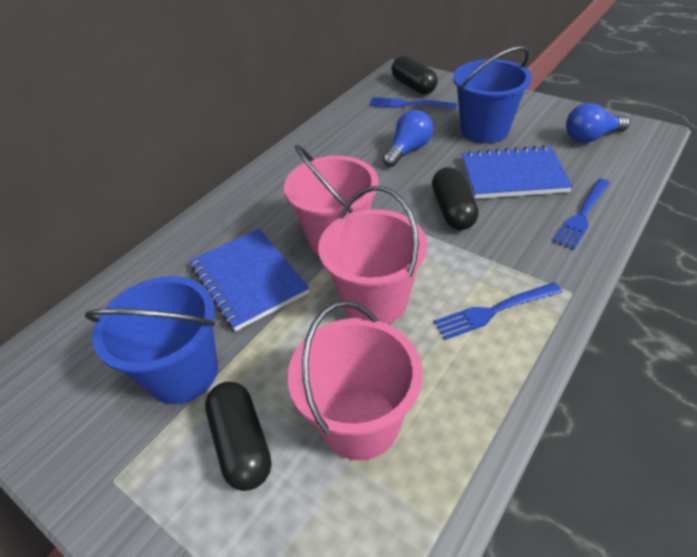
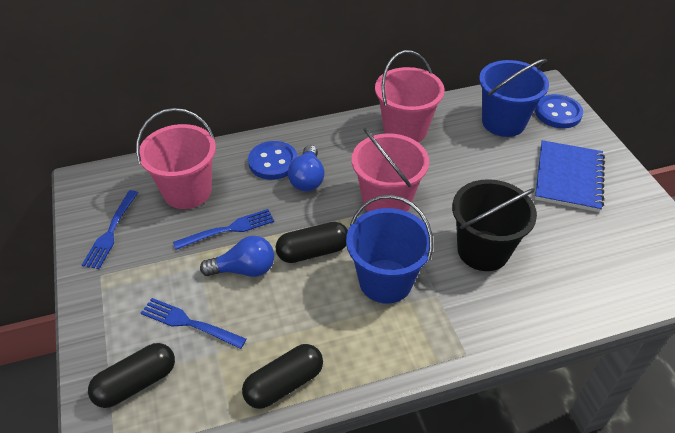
black bucket: 0 -> 1
blue button: 0 -> 2
blue notebook: 2 -> 1

